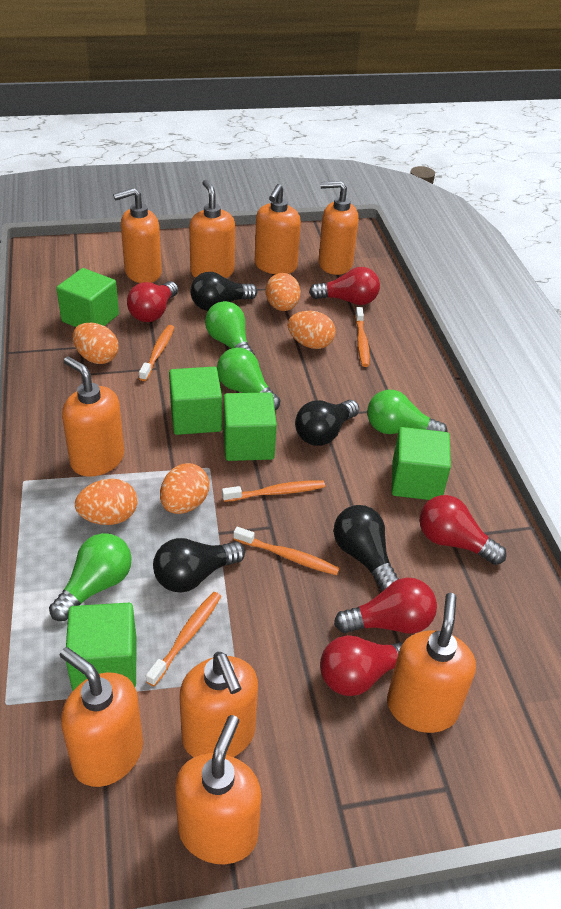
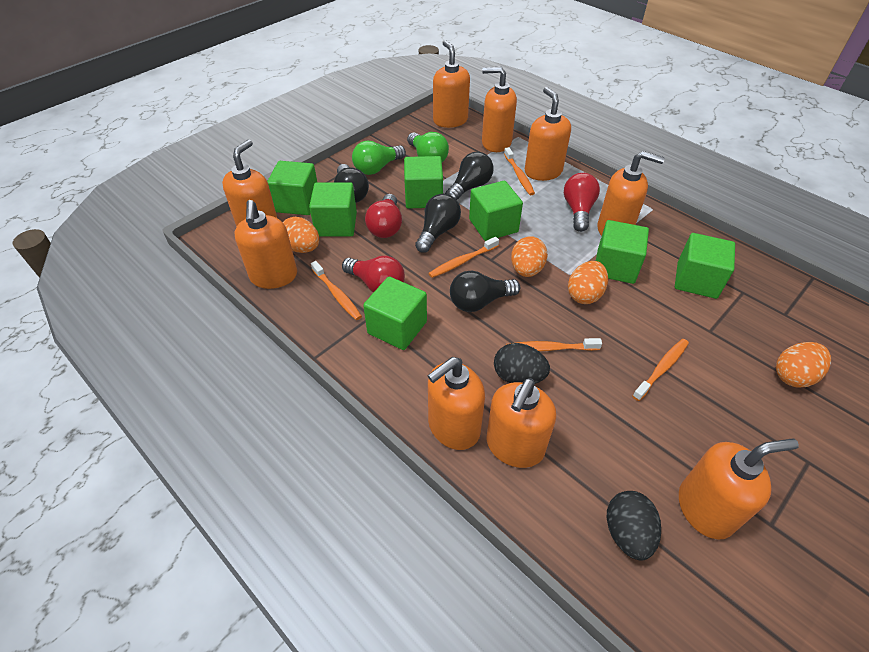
black egg: 0 -> 2
green cube: 5 -> 7
green light bulb: 4 -> 2
orange egg: 5 -> 4
red light bulb: 5 -> 3

